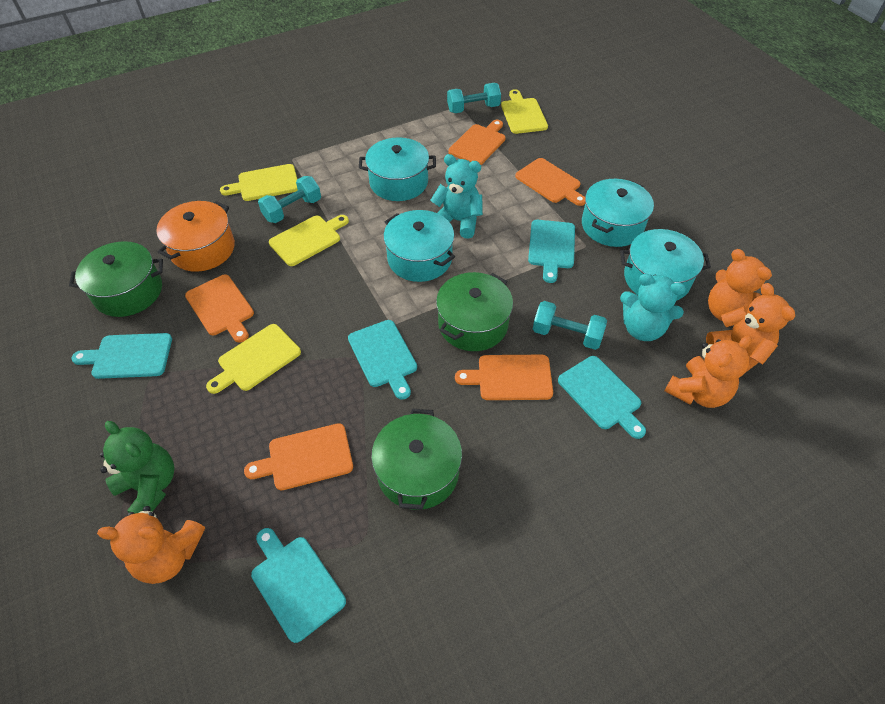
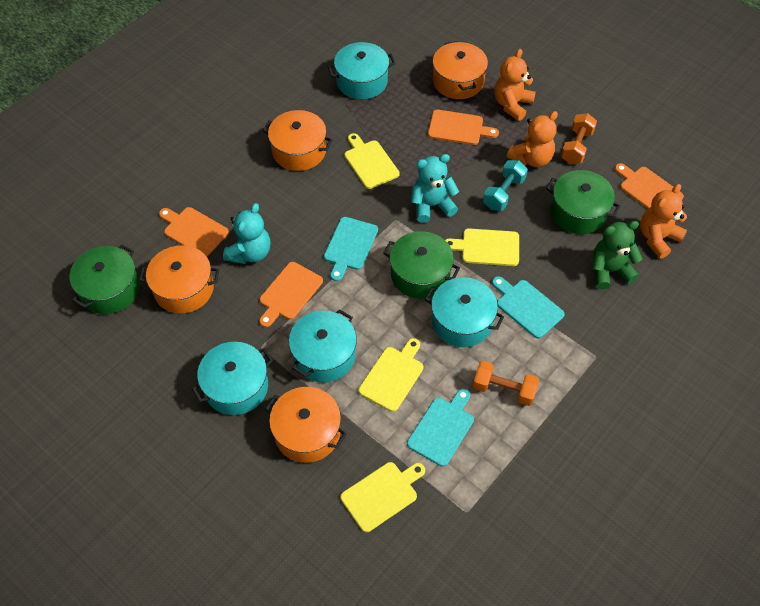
orange cutting board: 5 -> 4
orange dumbbell: 0 -> 2
orange pot: 1 -> 4
orange teddy bear: 4 -> 3
turquoise cutting board: 5 -> 3
turquoise dumbbell: 3 -> 1

